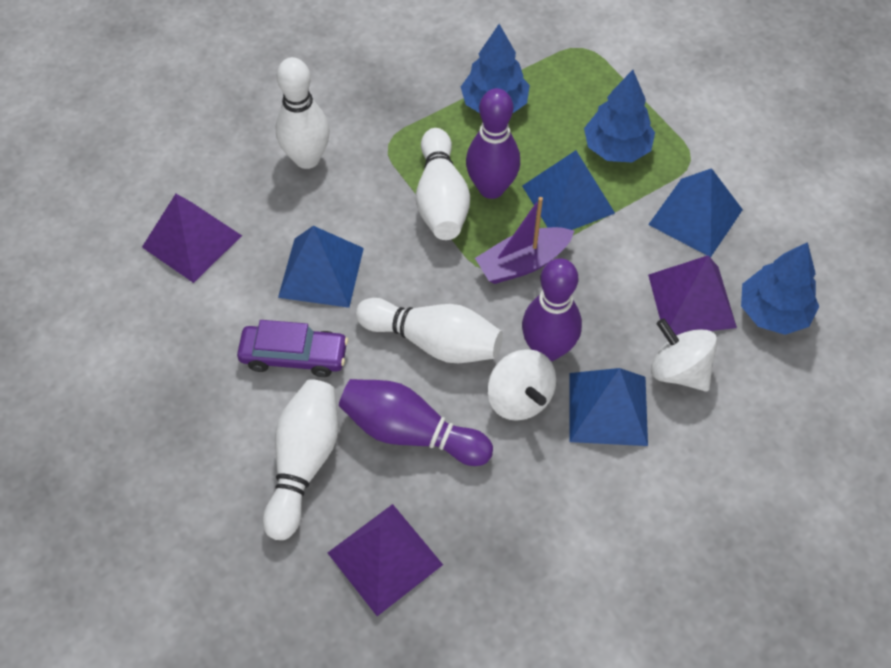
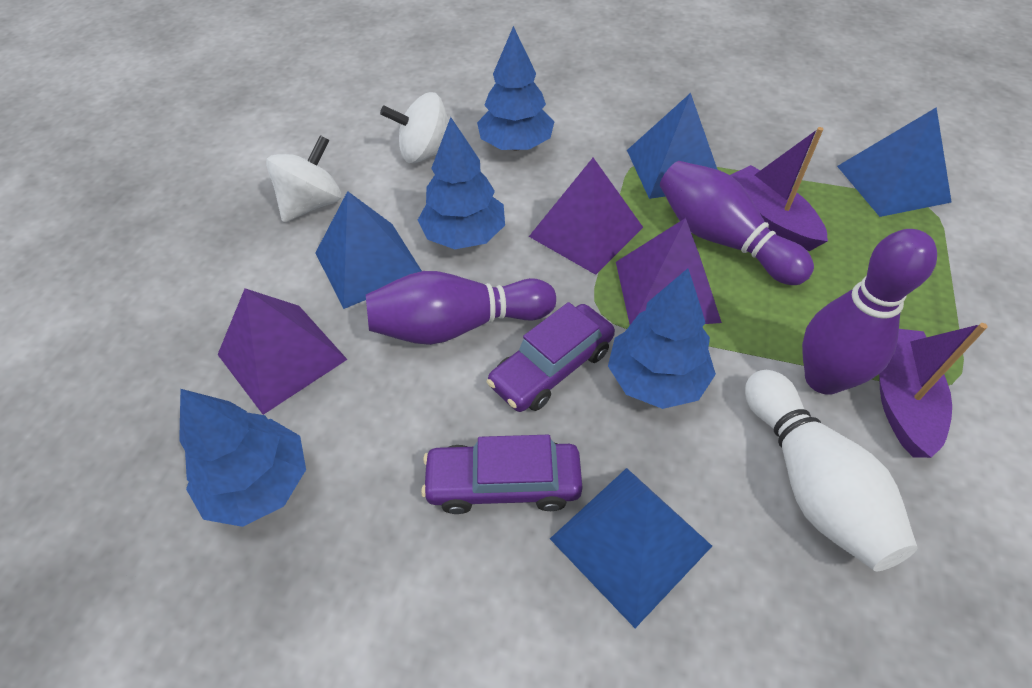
blue tree: 3 -> 4
purple boat: 1 -> 2
purple car: 1 -> 2
white bowling pin: 4 -> 1

